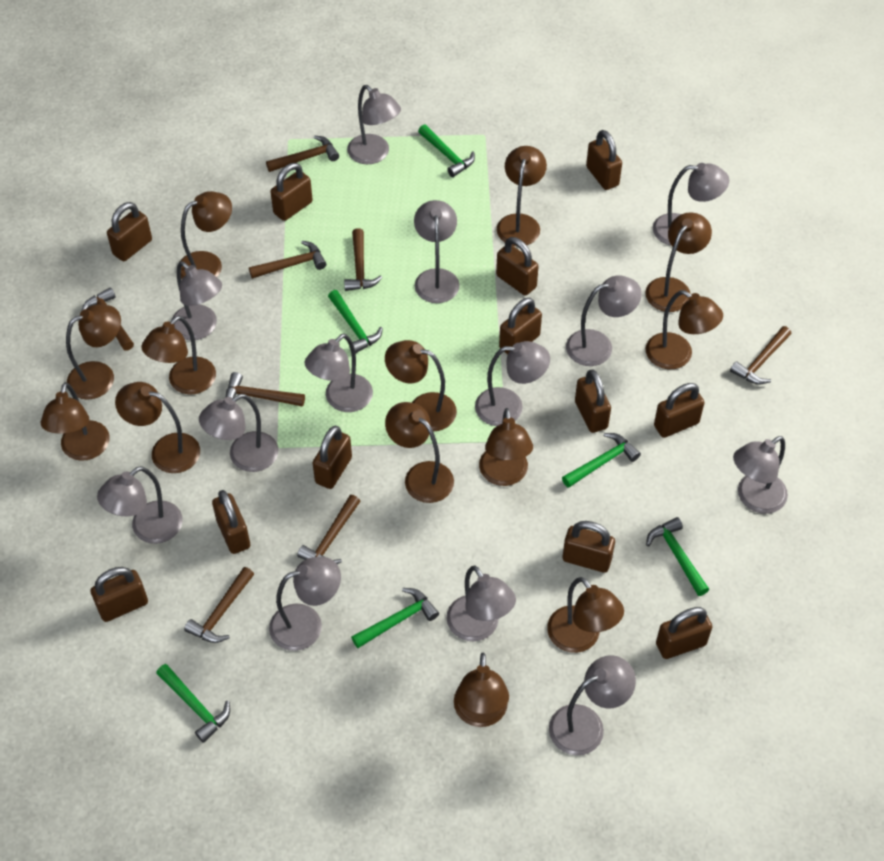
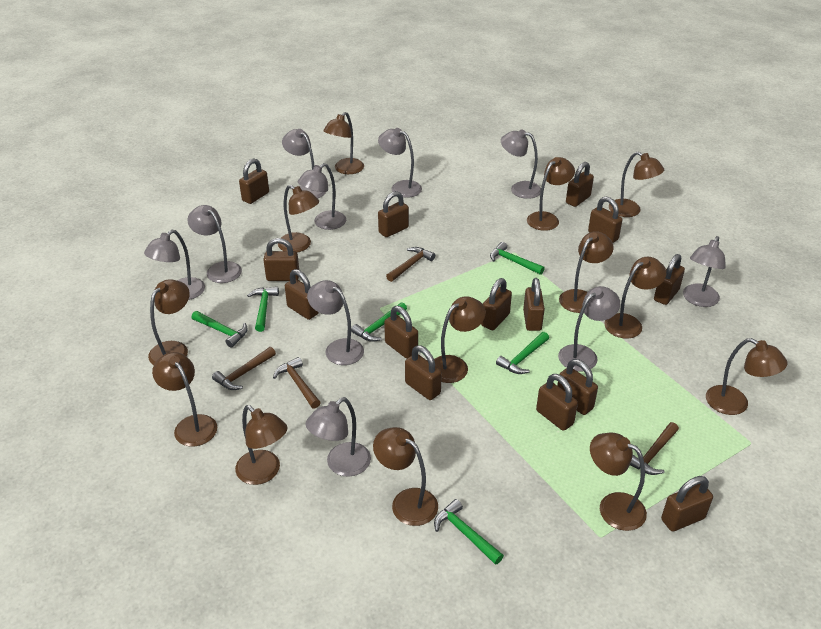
brown hammer: 8 -> 4
brown padlock: 12 -> 14
grey lamp: 13 -> 10

